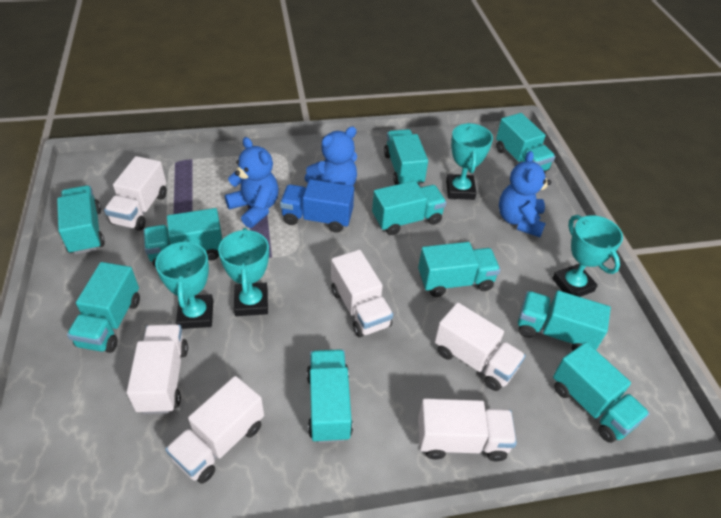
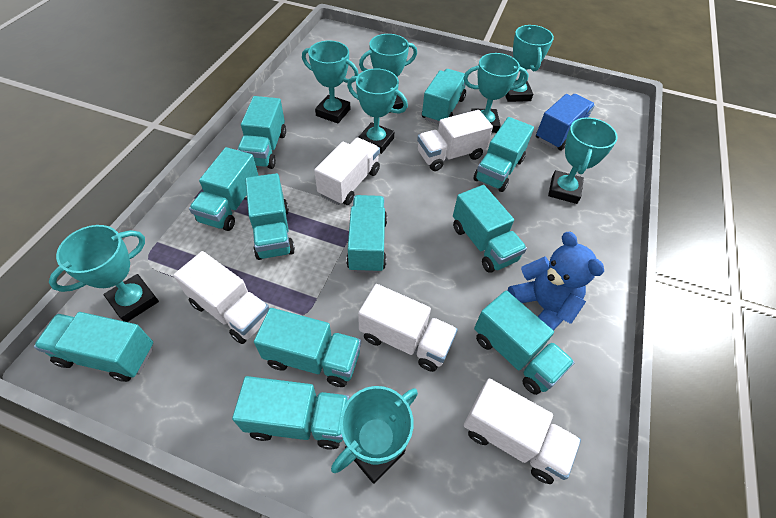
blue teddy bear: 3 -> 1
turquoise trophy: 4 -> 8
turquoise truck: 10 -> 11
white truck: 6 -> 5

